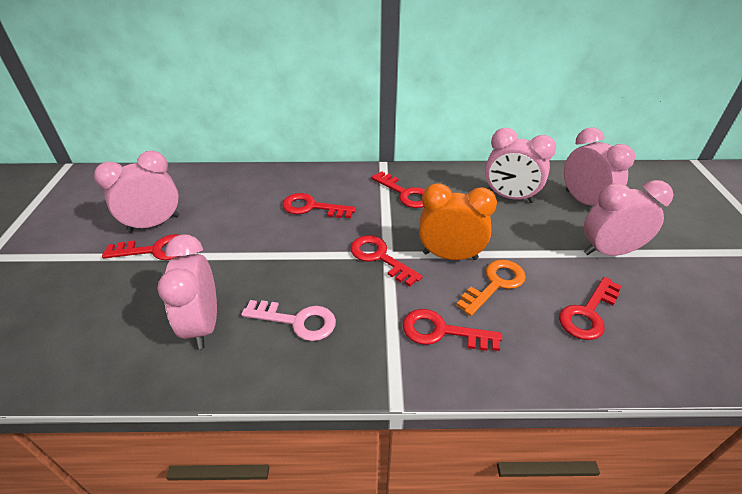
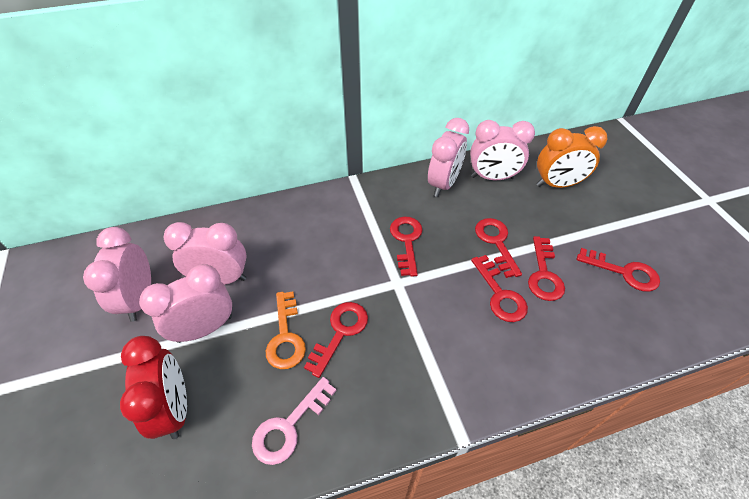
red clock: 0 -> 1

